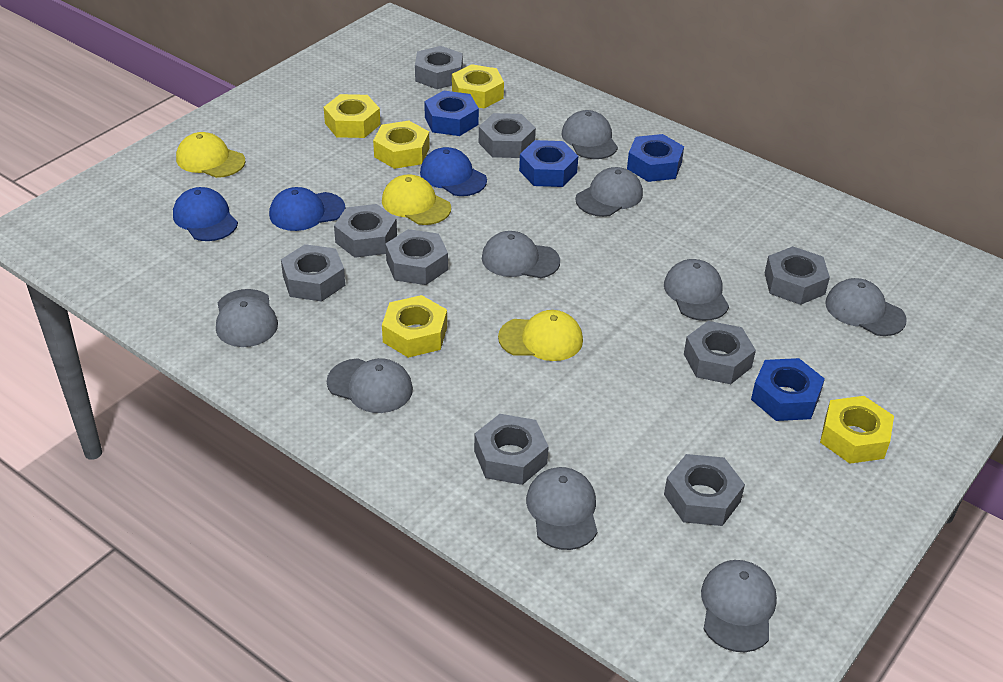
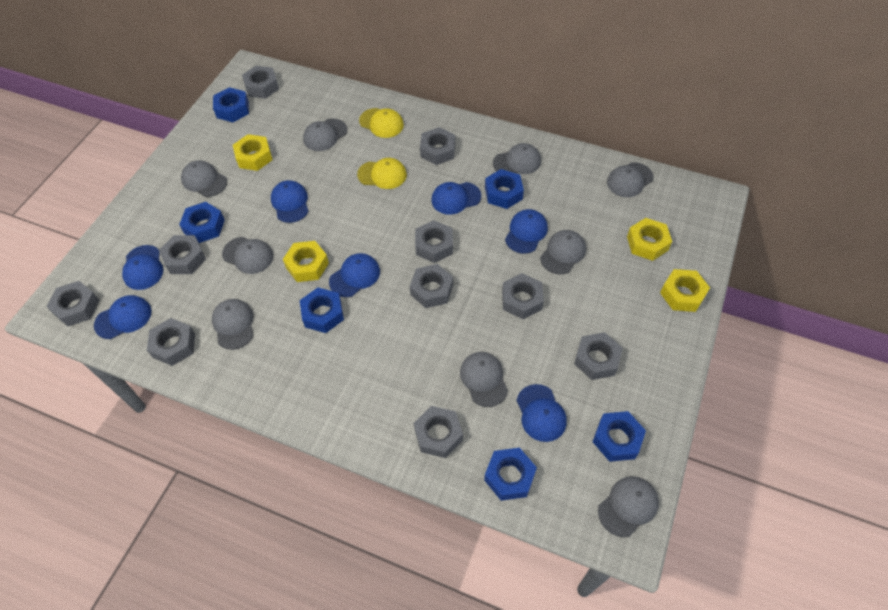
blue cap: 3 -> 7
blue nut: 4 -> 6
grey nut: 9 -> 10
yellow cap: 3 -> 2
yellow nut: 5 -> 4

